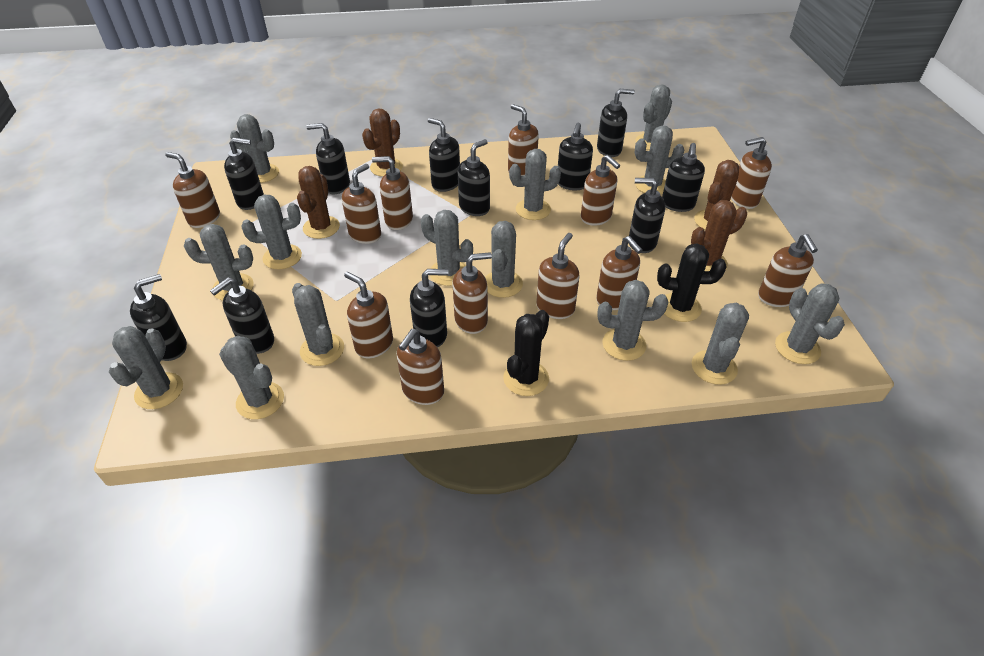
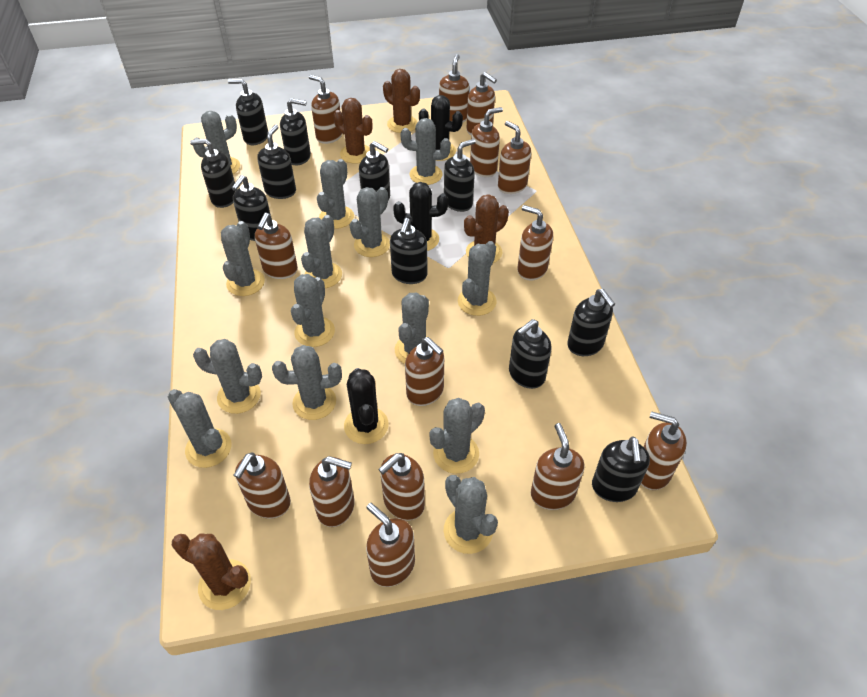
black cactus: 2 -> 3
brown soap dispenser: 12 -> 14

